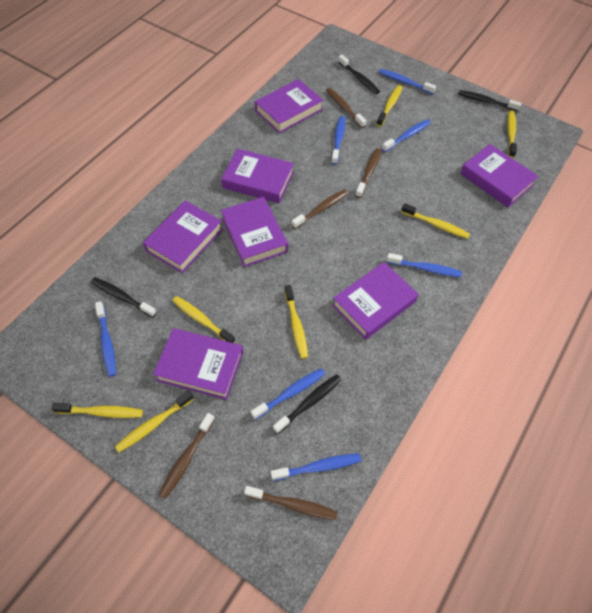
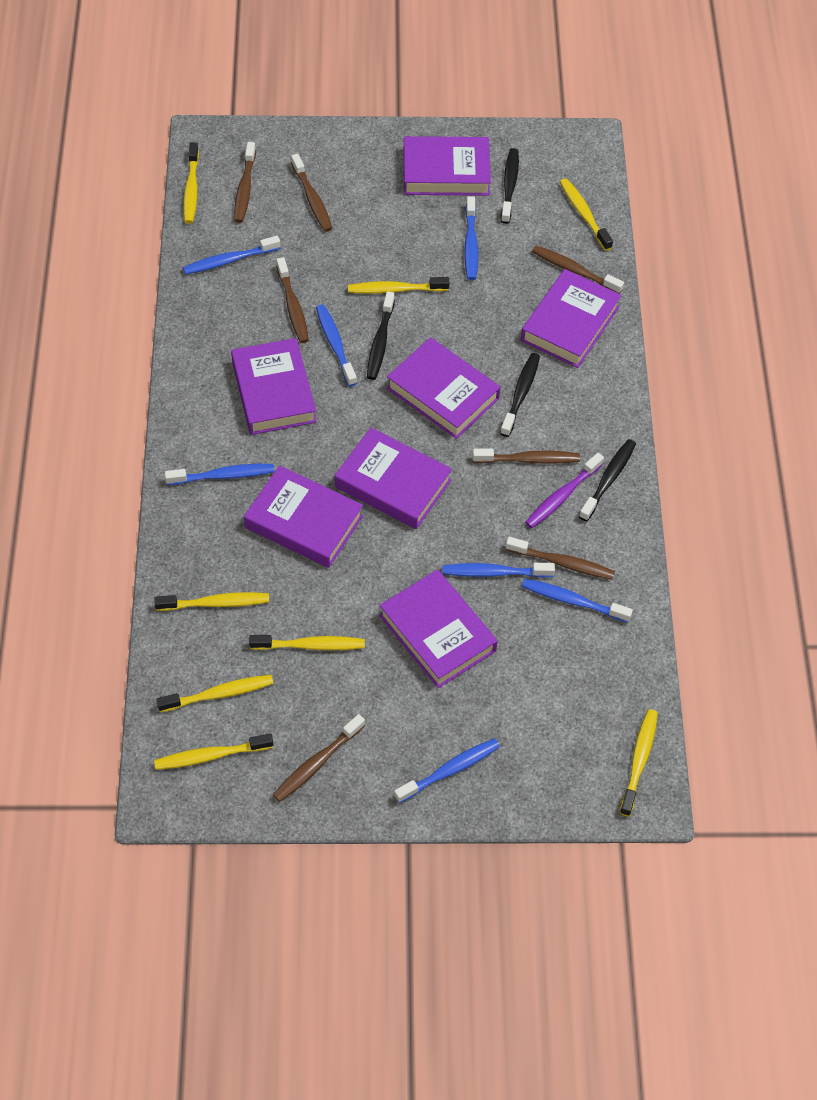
brown toothbrush: 5 -> 7
purple toothbrush: 0 -> 1
yellow toothbrush: 7 -> 8

